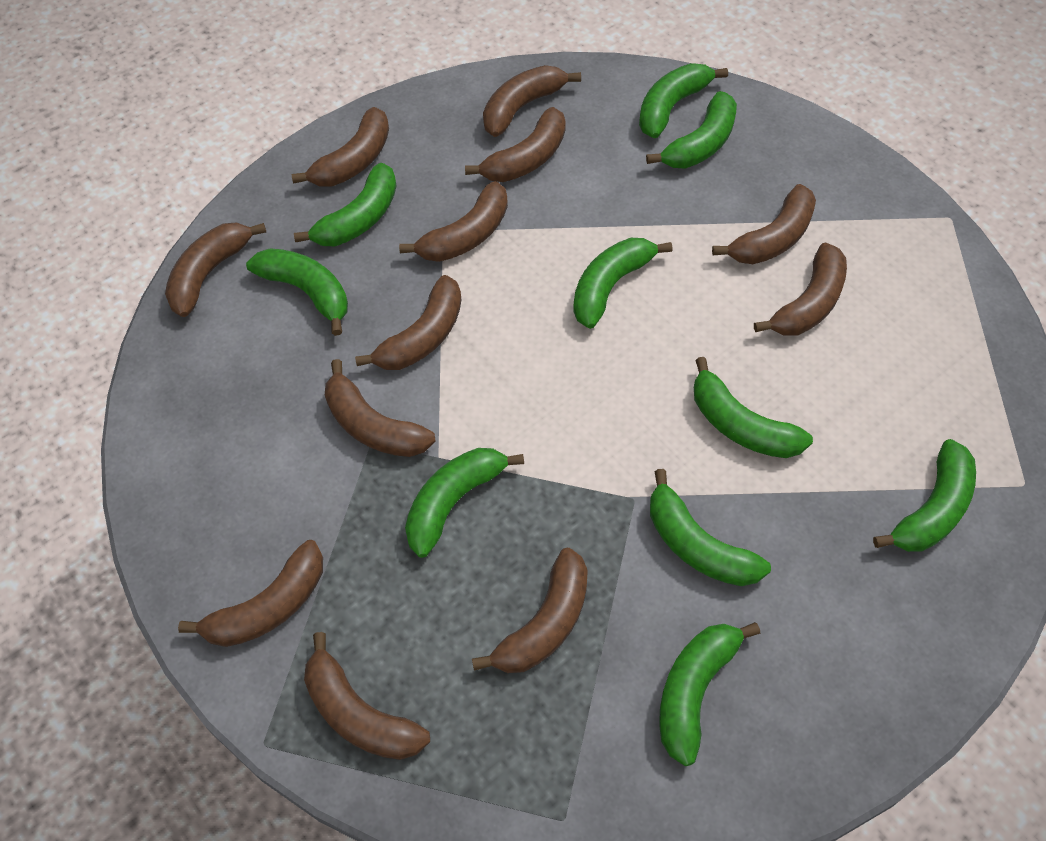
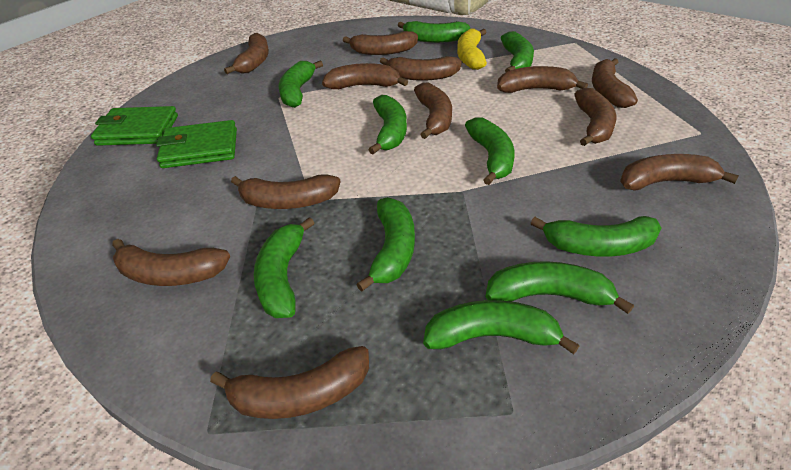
green wallet: 0 -> 2
yellow banana: 0 -> 1

